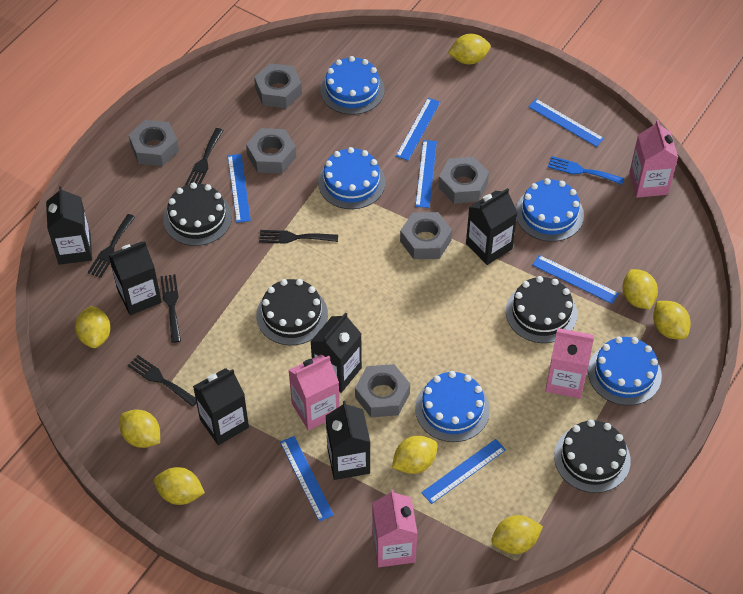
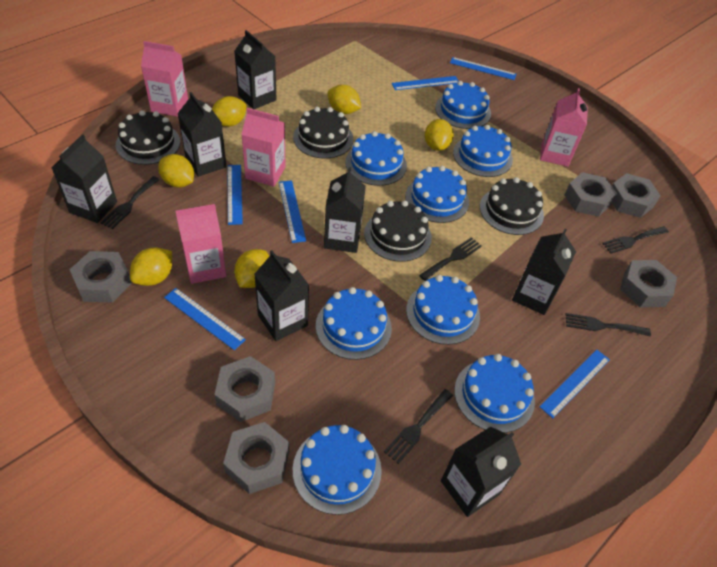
black carton: 6 -> 7
blue cake: 5 -> 8
blue fork: 1 -> 0
blue ruler: 7 -> 6
yellow lemon: 8 -> 6

